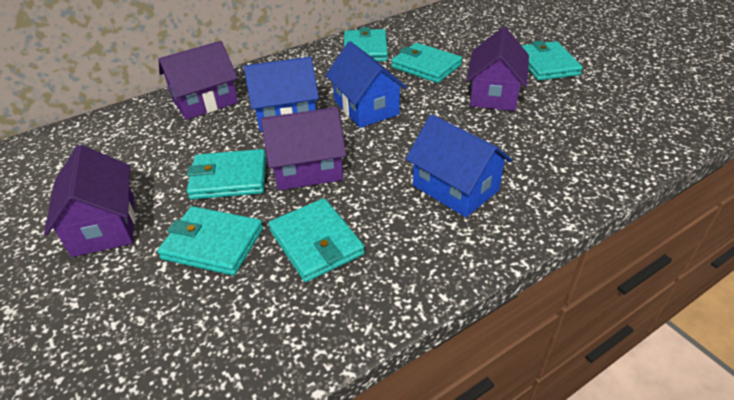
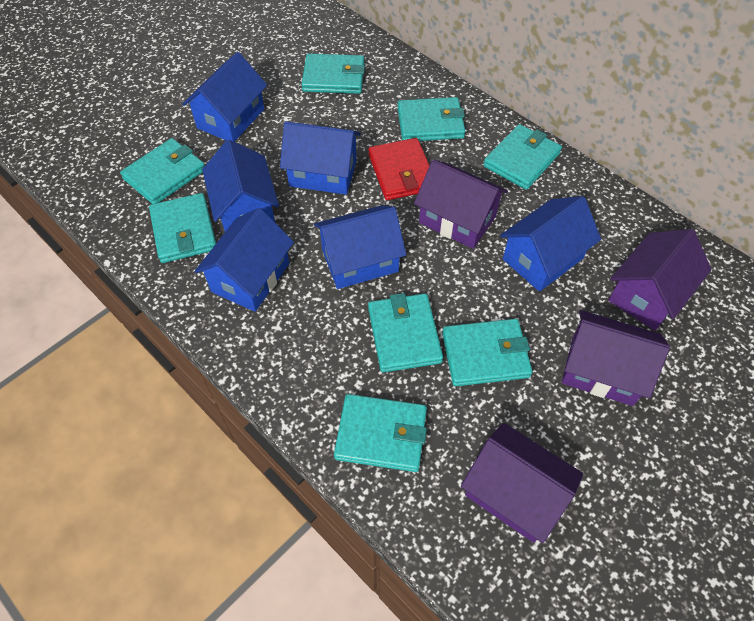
blue house: 3 -> 6
red wallet: 0 -> 1
turquoise wallet: 6 -> 8

